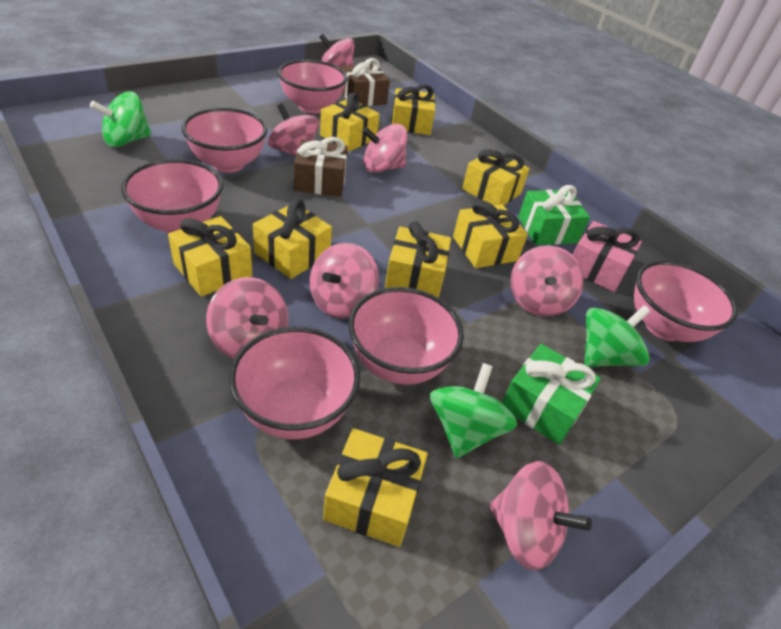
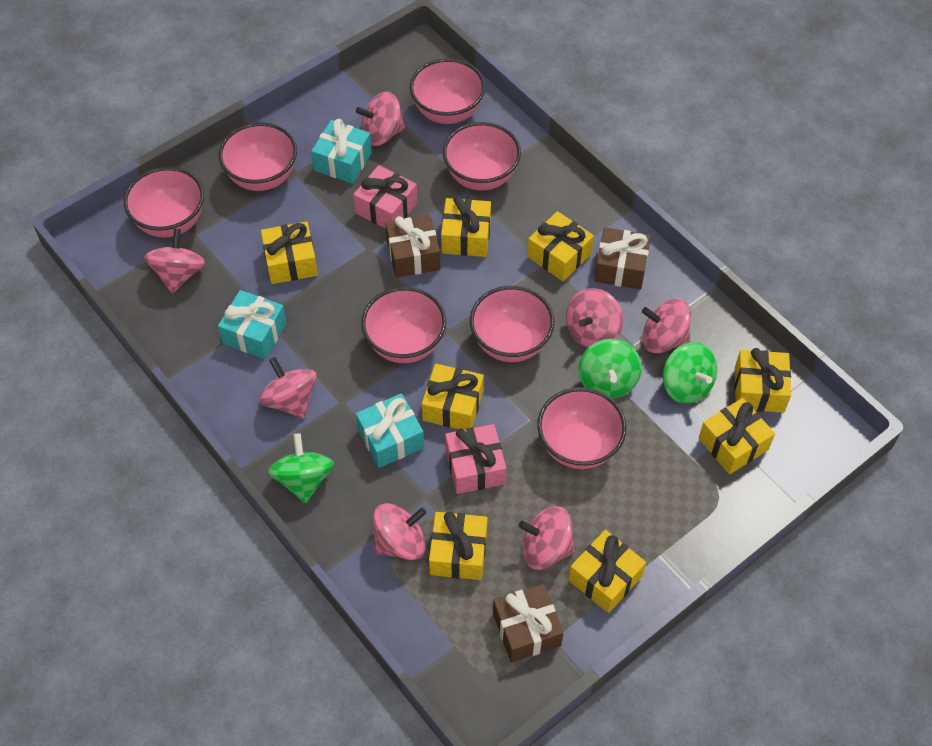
brown gift: 2 -> 3
green gift: 2 -> 0
pink bowl: 6 -> 7
pink gift: 1 -> 2
turquoise gift: 0 -> 3

